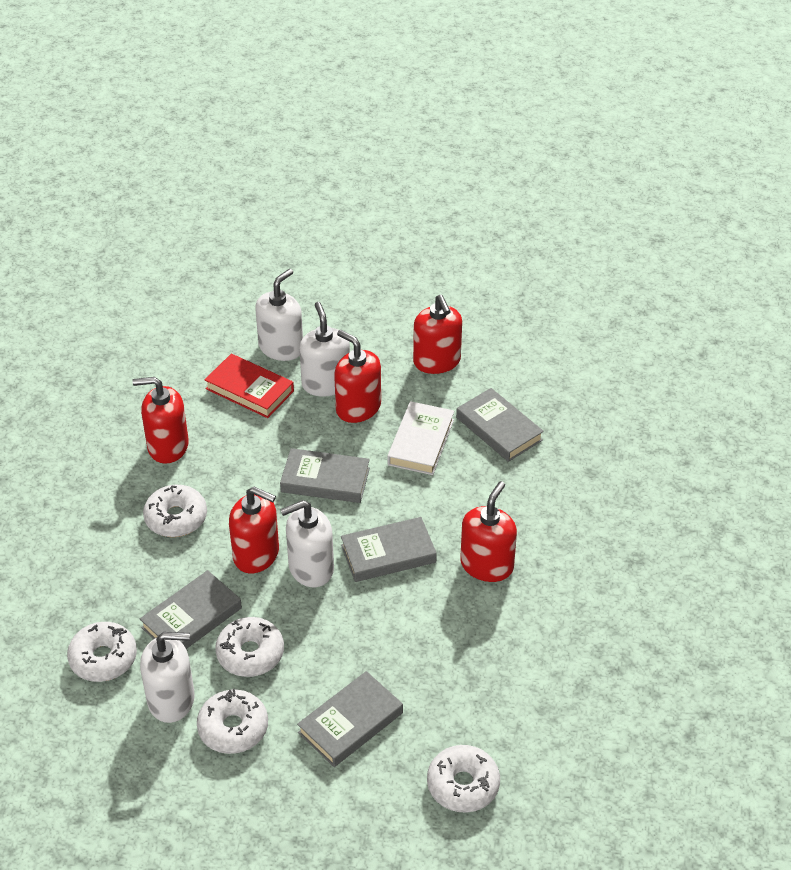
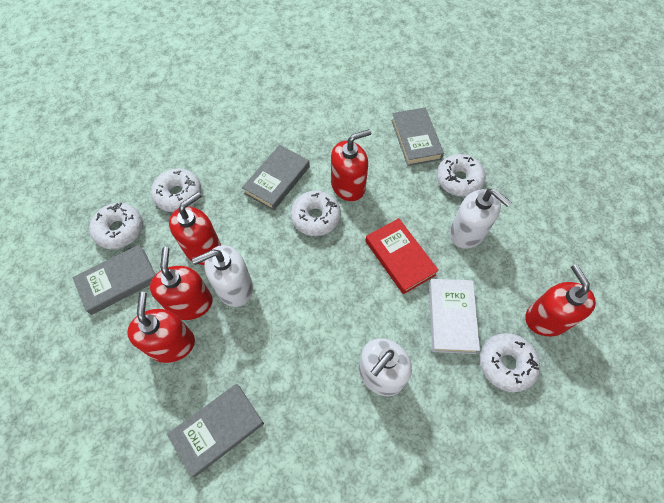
grey book: 5 -> 4
white soap dispenser: 4 -> 3

